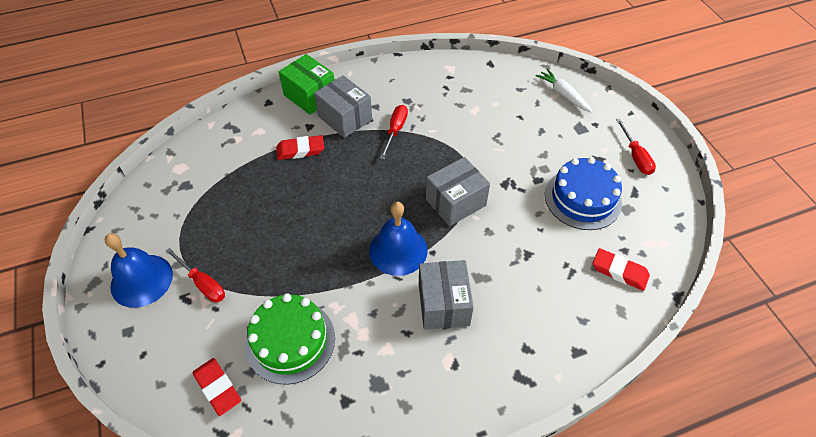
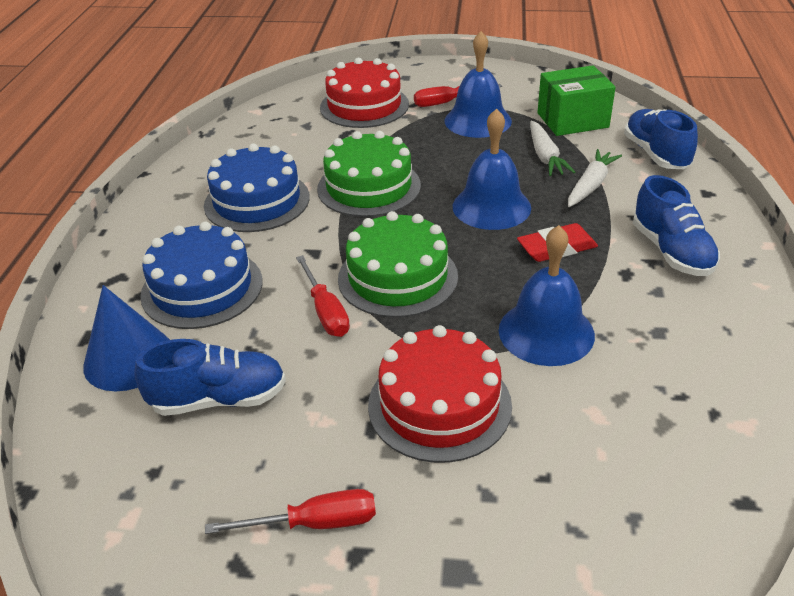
blue bell: 2 -> 3
blue cake: 1 -> 2
blue cone: 0 -> 1
blue shoe: 0 -> 3
green cake: 1 -> 2
grey box: 3 -> 0
red cake: 0 -> 2
red eraser: 3 -> 1
white carrot: 1 -> 2

